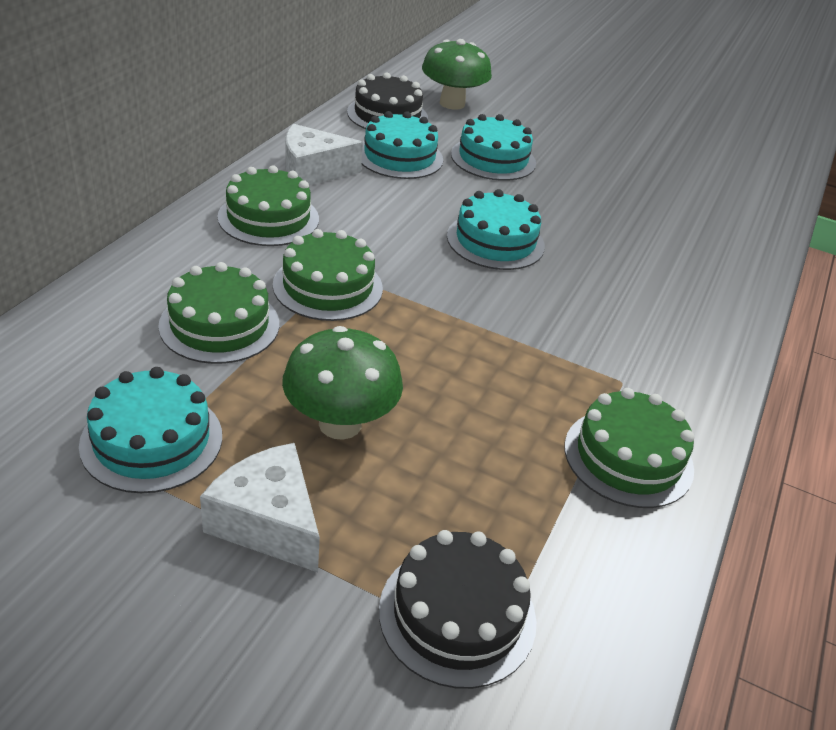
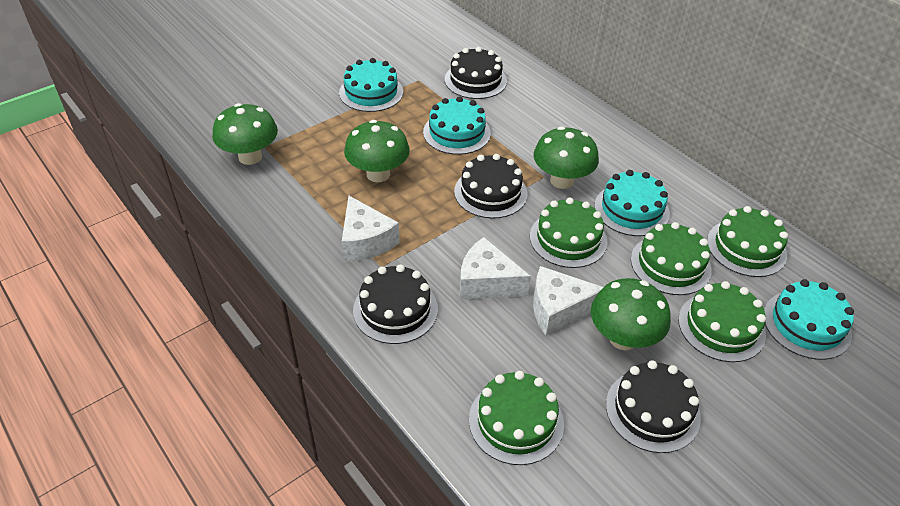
black cake: 2 -> 4
green cake: 4 -> 5
green mushroom: 2 -> 4
white cheese: 2 -> 3

